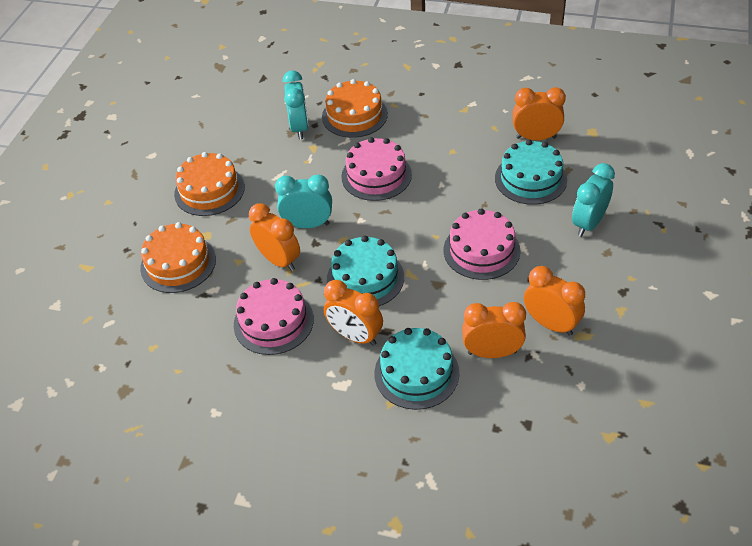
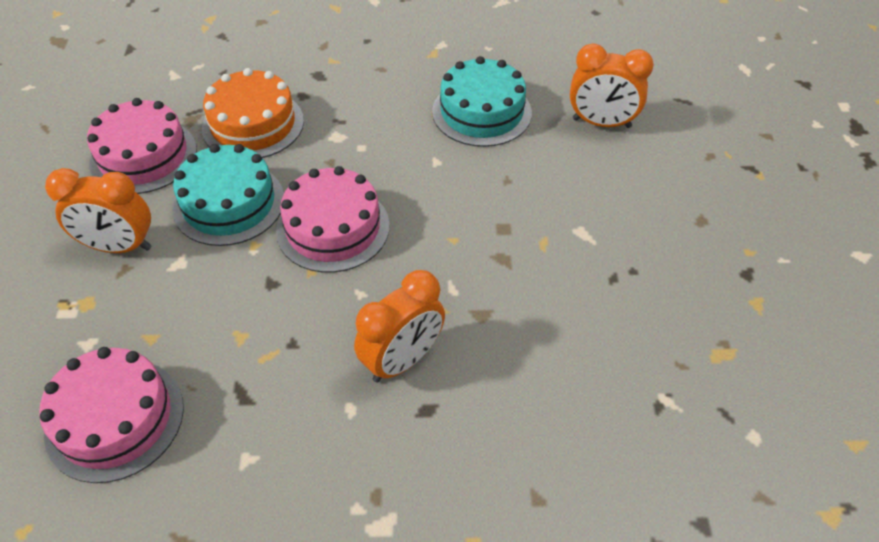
orange cake: 3 -> 1
orange clock: 5 -> 3
turquoise cake: 3 -> 2
turquoise clock: 3 -> 0

